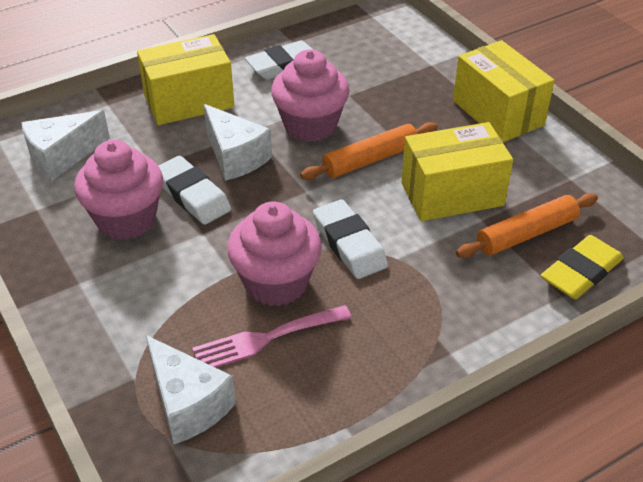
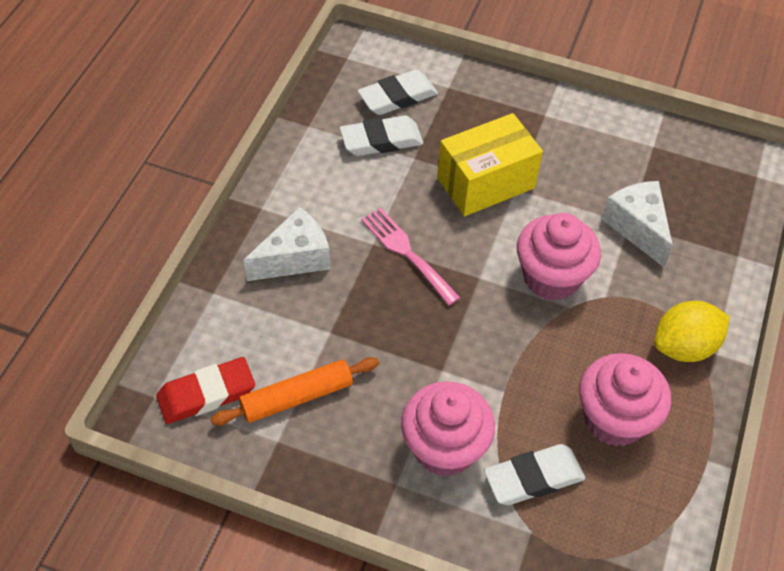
orange rolling pin: 2 -> 1
red eraser: 0 -> 1
white cheese: 3 -> 2
yellow box: 3 -> 1
yellow eraser: 1 -> 0
yellow lemon: 0 -> 1

